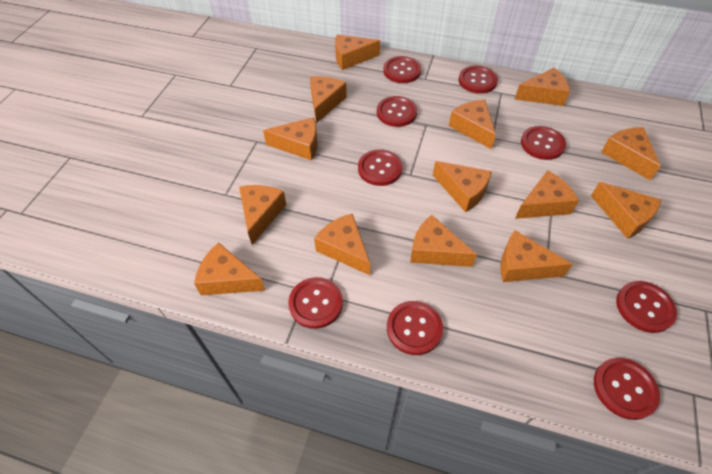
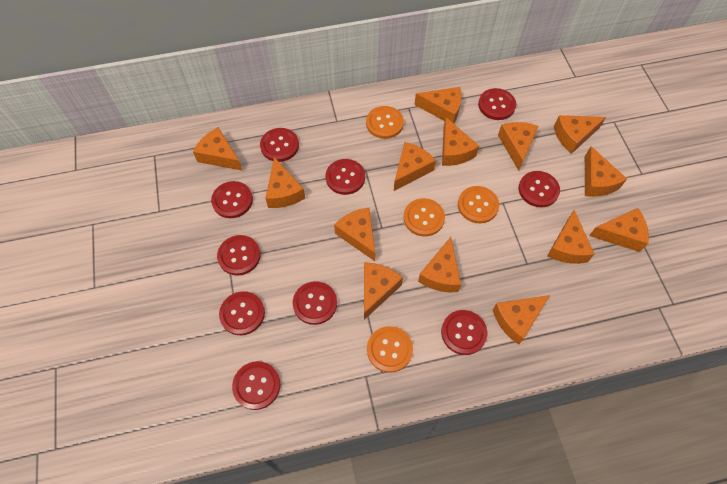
orange button: 0 -> 4
red button: 9 -> 10

